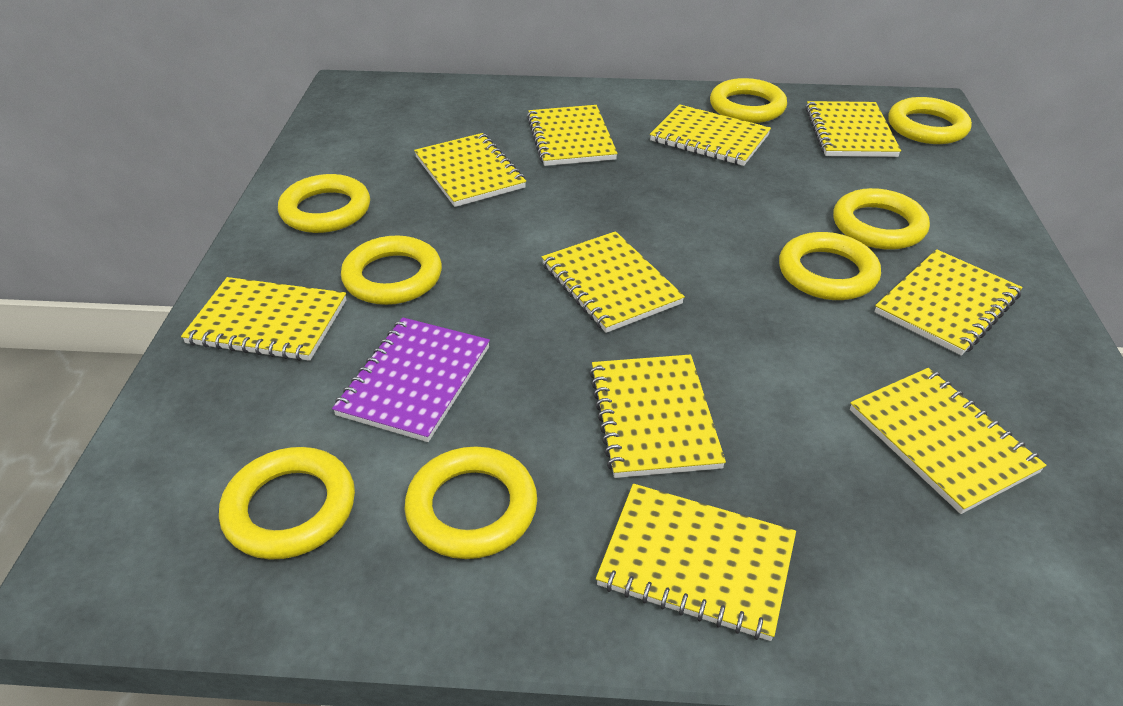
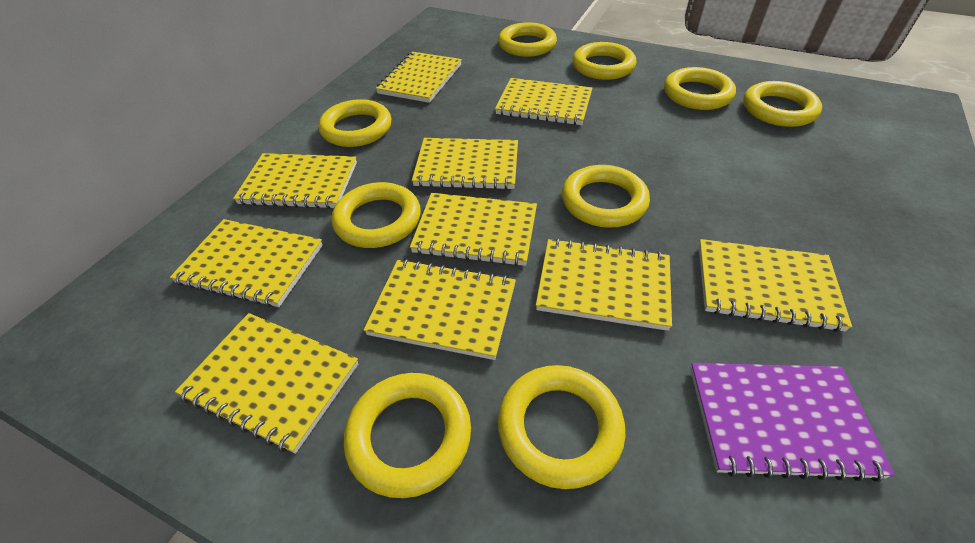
yellow ring: 8 -> 9

